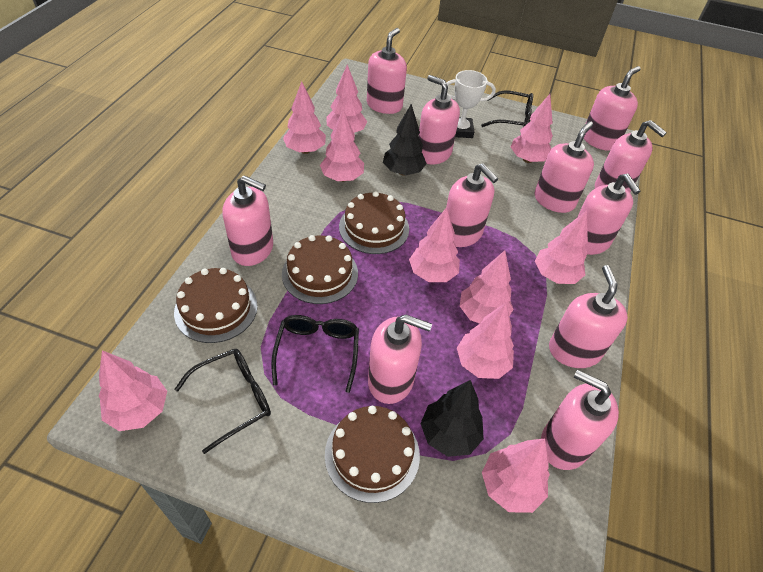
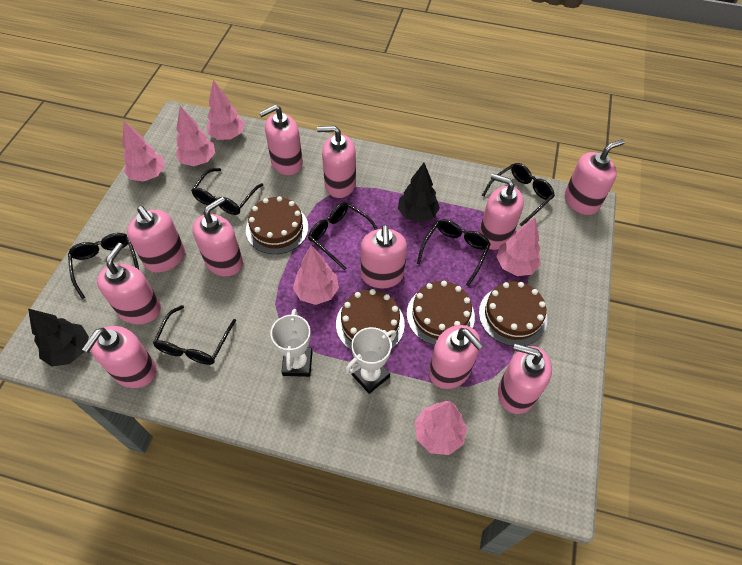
black glasses: 3 -> 6
pink tree: 10 -> 6
white trophy: 1 -> 2

